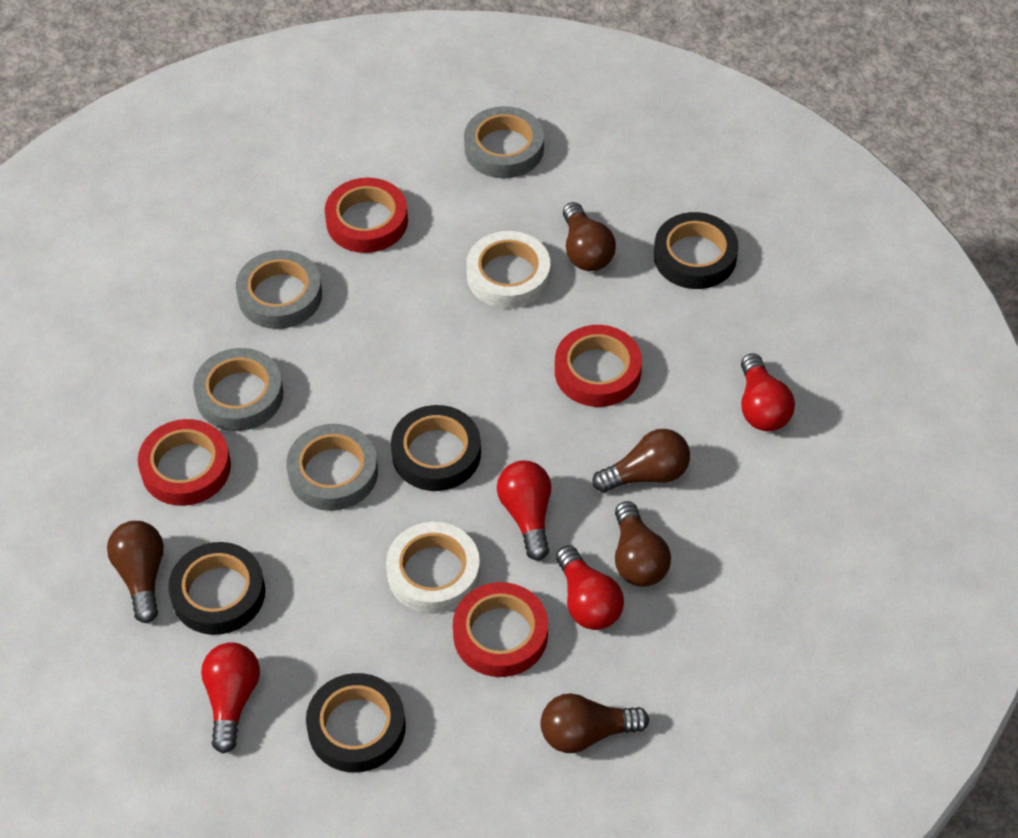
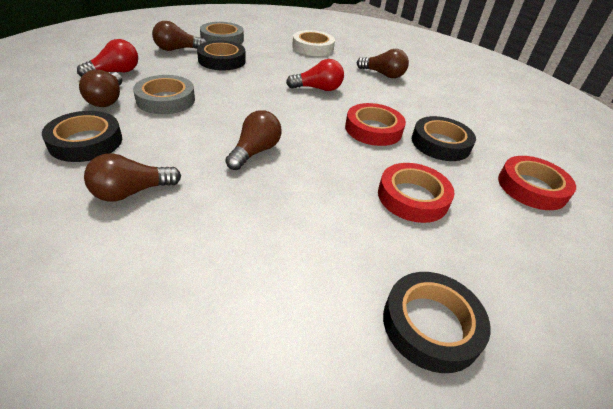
grey tape: 4 -> 2
red light bulb: 4 -> 2
red tape: 4 -> 3
white tape: 2 -> 1

